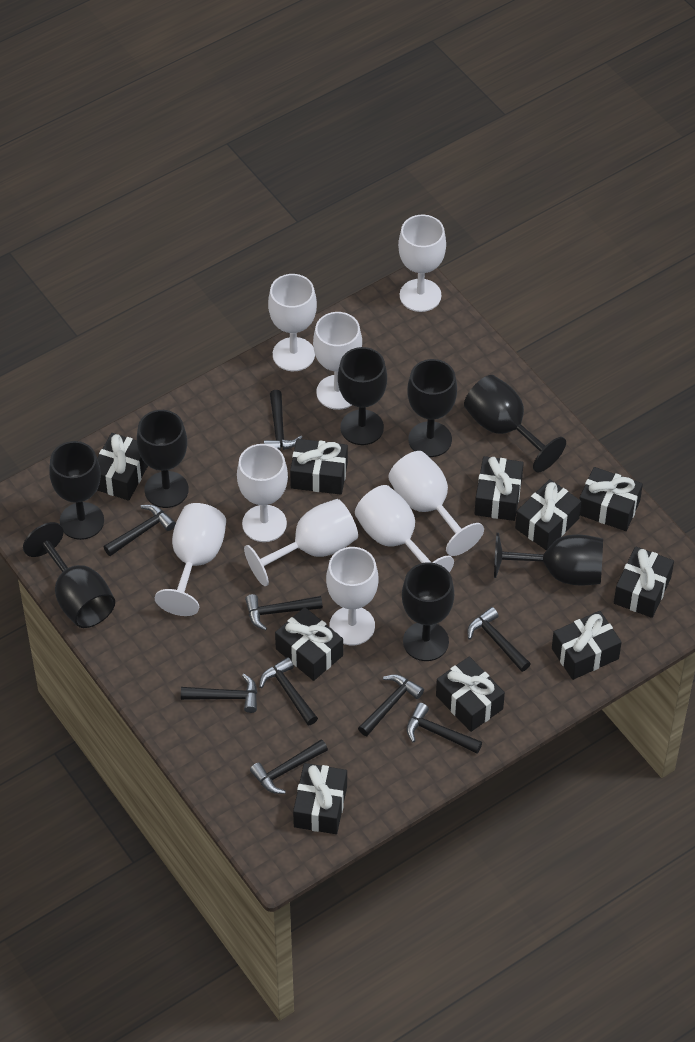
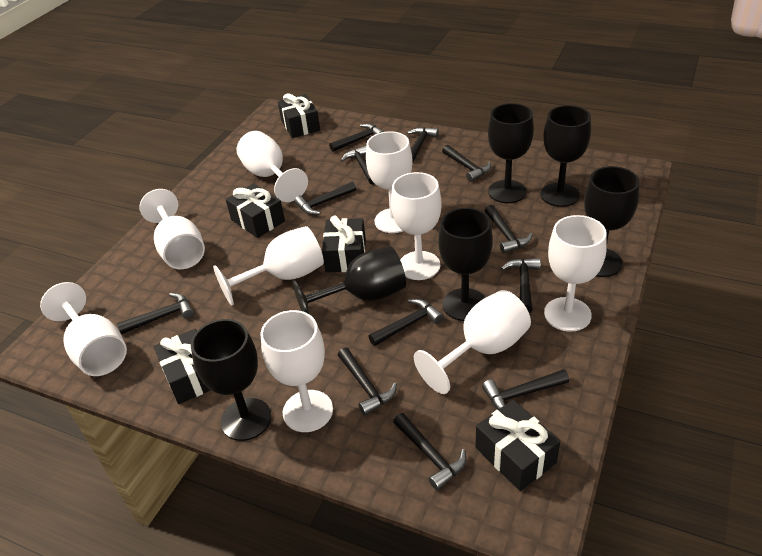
black gift: 10 -> 5
black goblet: 8 -> 6
black hammer: 9 -> 12

